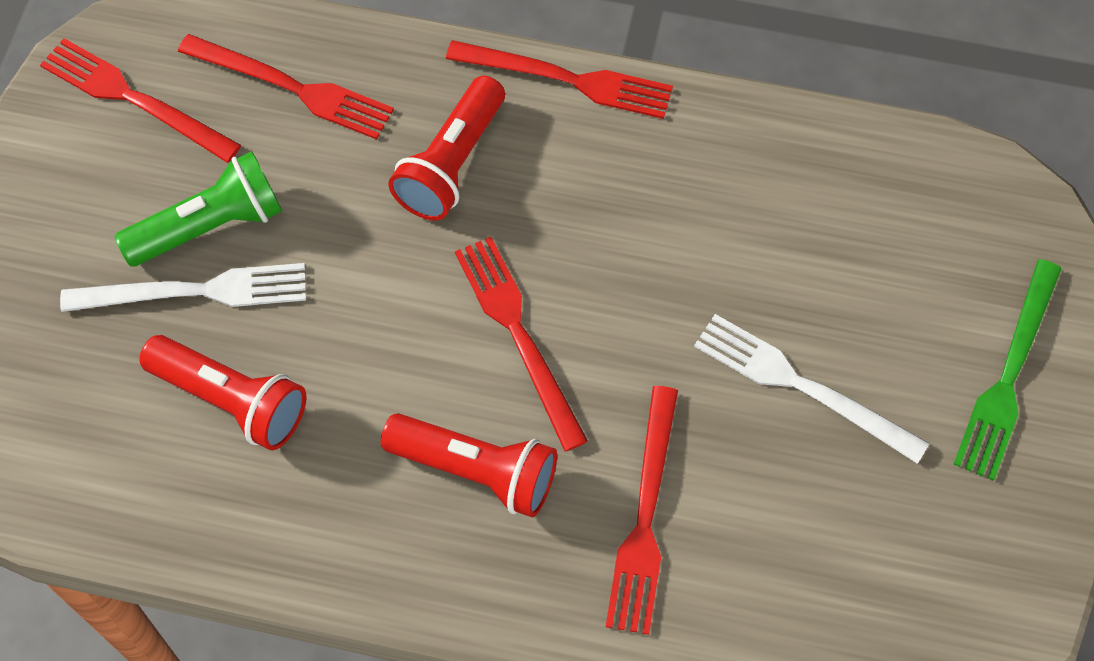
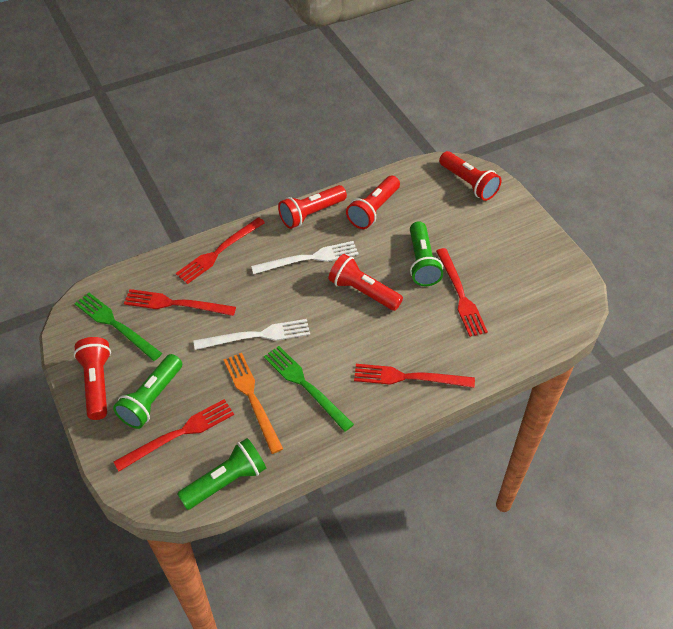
green flashlight: 1 -> 3
green fork: 1 -> 2
orange fork: 0 -> 1
red flashlight: 3 -> 5

